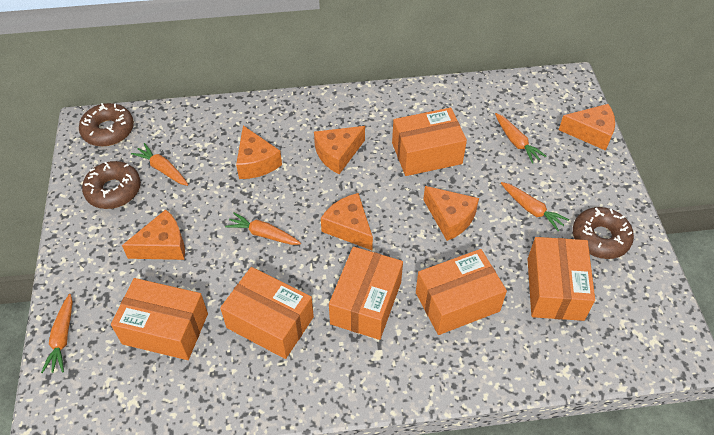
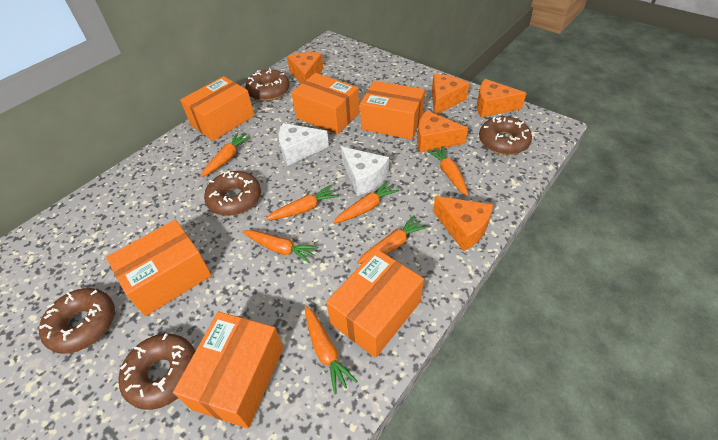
brown donut: 3 -> 5
orange carrot: 5 -> 7
orange cheese: 6 -> 5
white cheese: 0 -> 2

